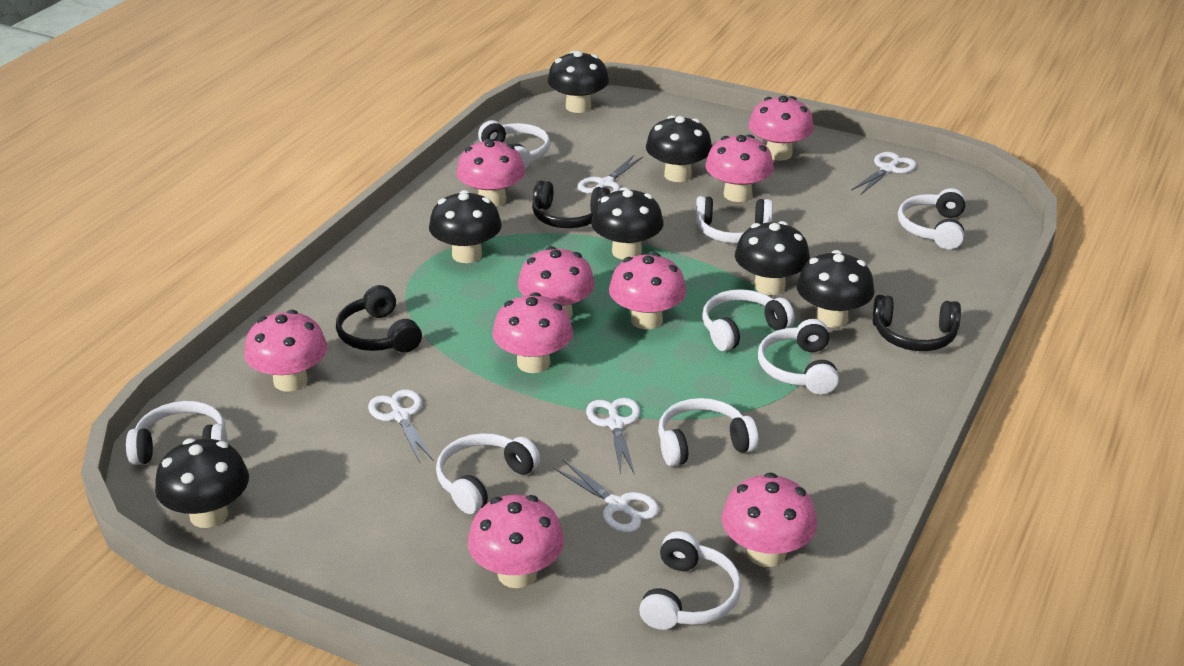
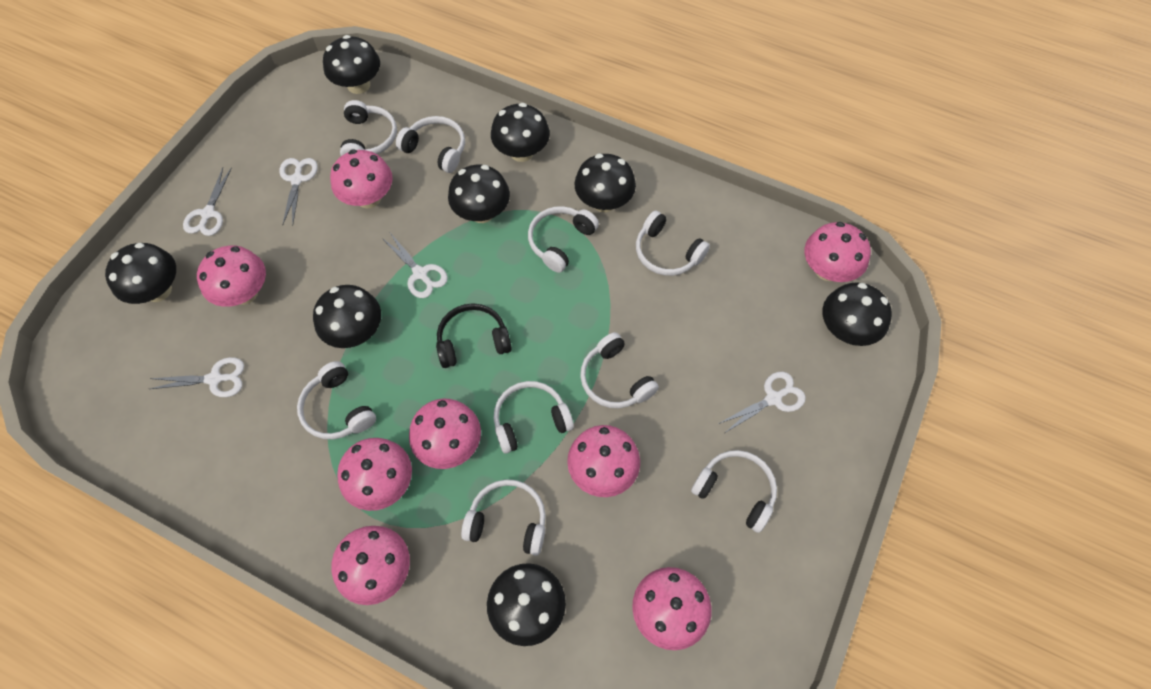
black headphones: 3 -> 1
black mushroom: 7 -> 8
pink mushroom: 9 -> 8

